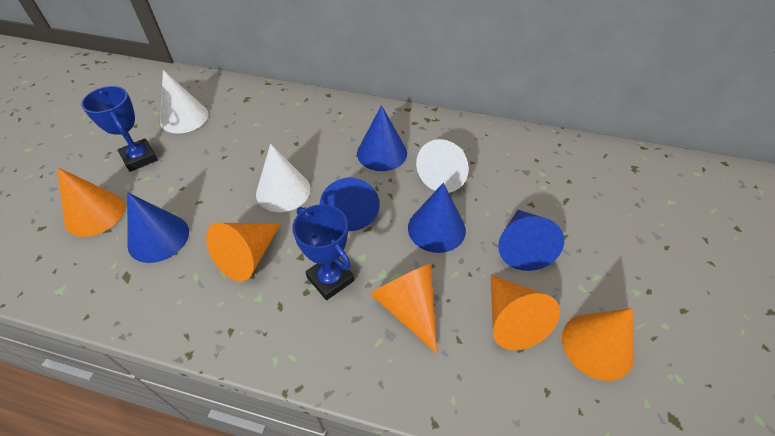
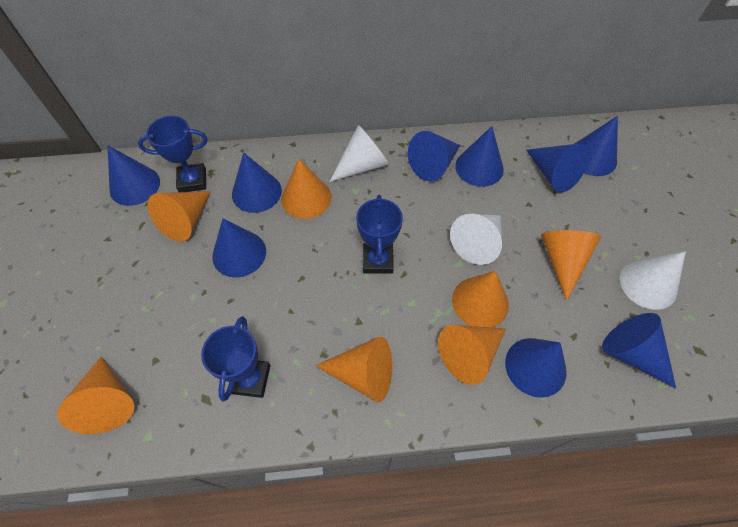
blue cone: 5 -> 9
blue trophy: 2 -> 3
orange cone: 5 -> 7

